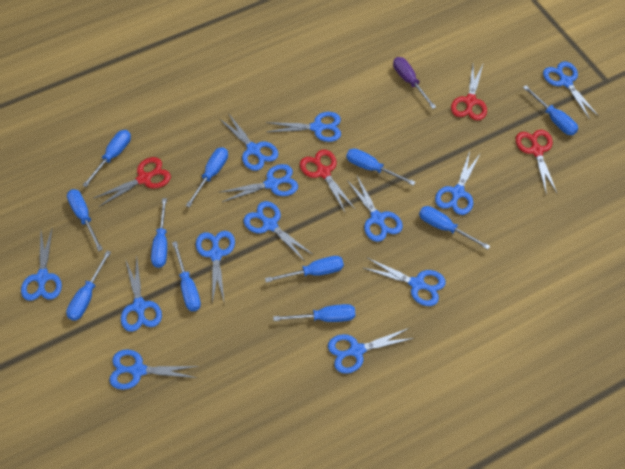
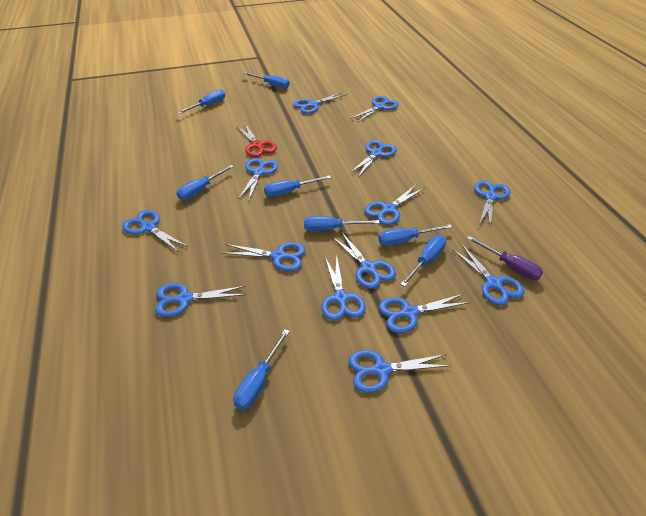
blue scissors: 13 -> 14
blue screwdriver: 11 -> 8
red scissors: 4 -> 1

